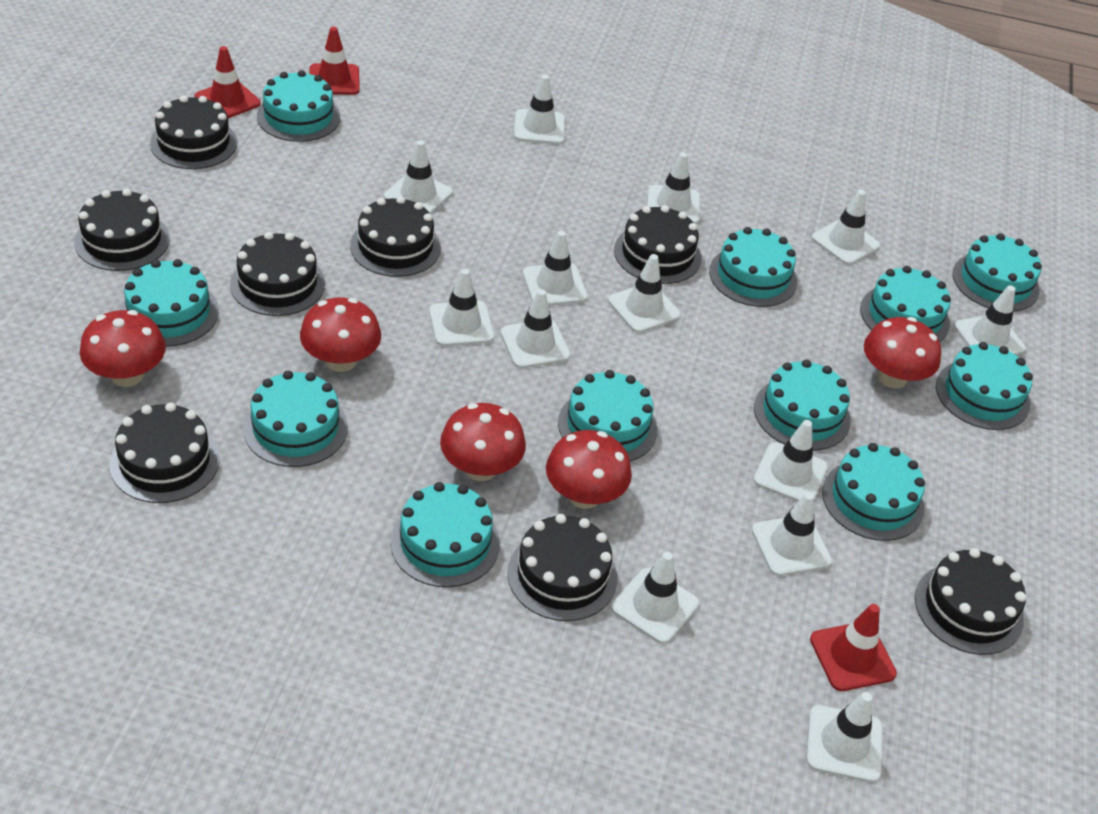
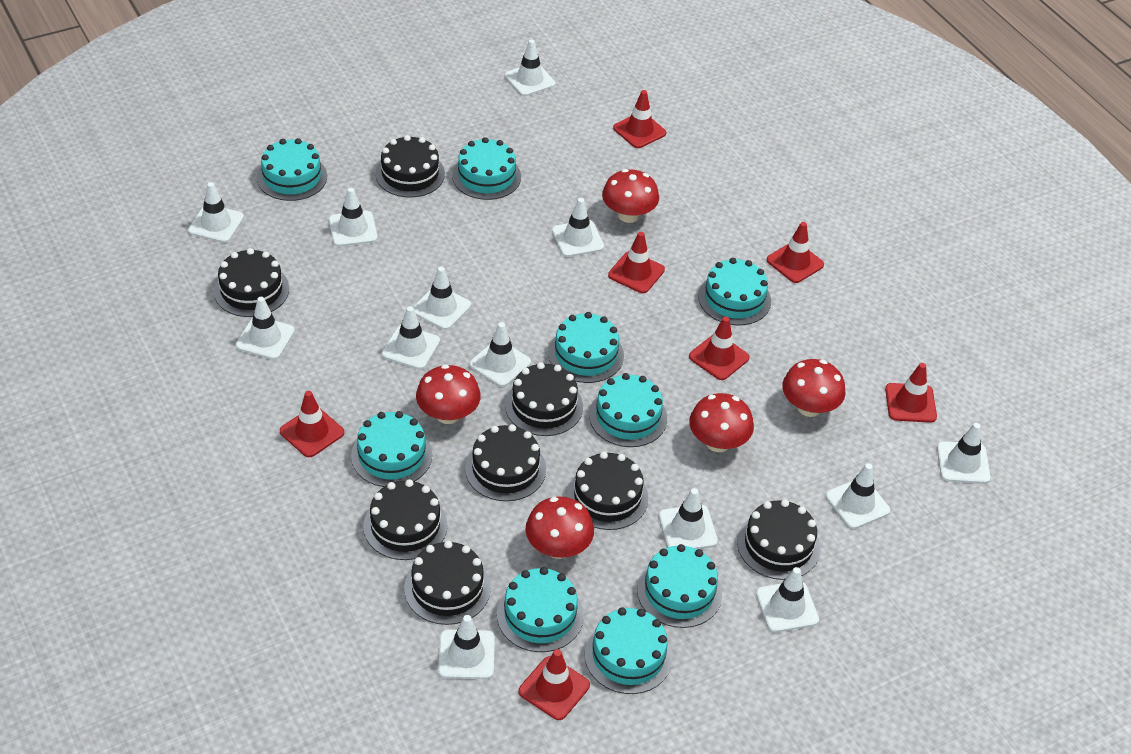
red traffic cone: 3 -> 7
turquoise cake: 11 -> 9

